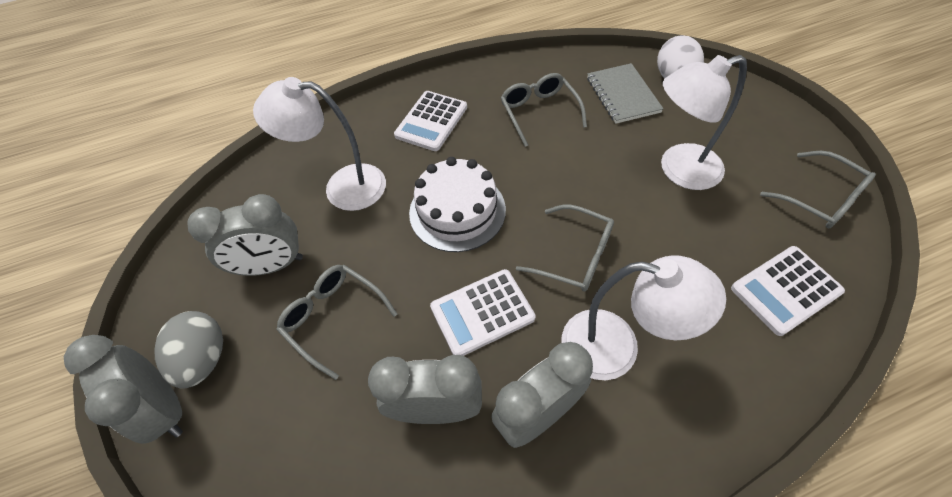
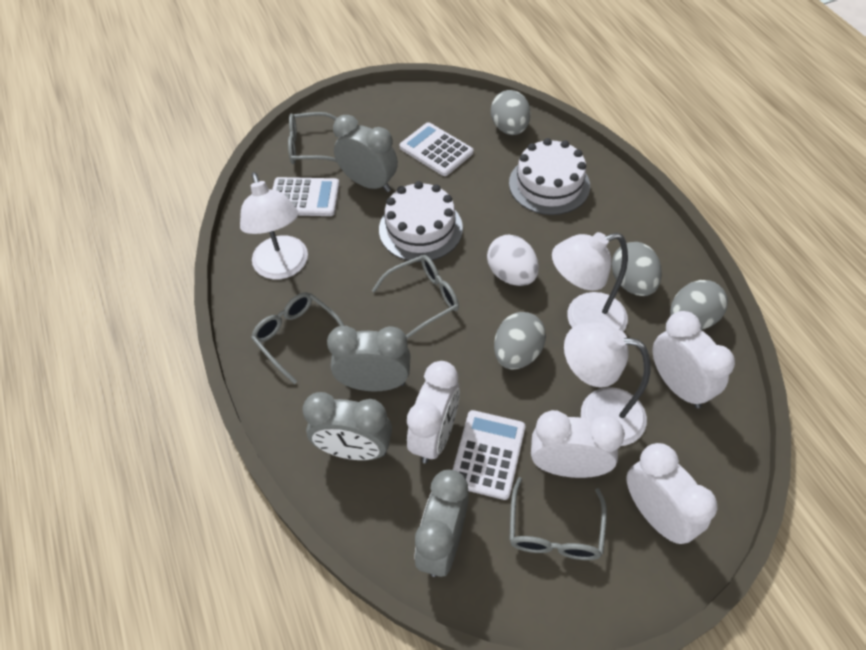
grey egg: 1 -> 4
grey notebook: 1 -> 0
white cake: 1 -> 2
white clock: 0 -> 4

